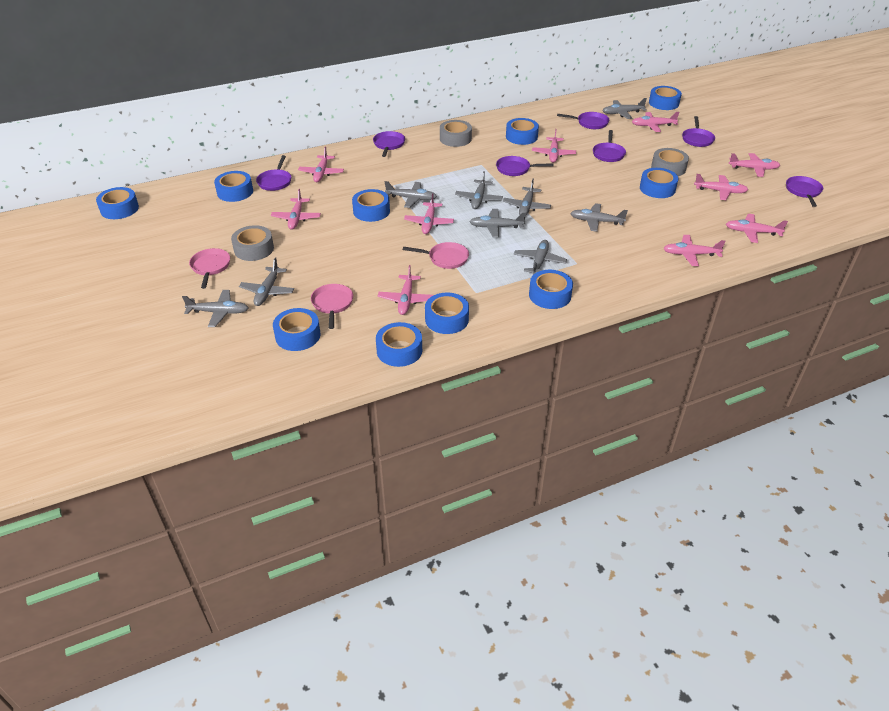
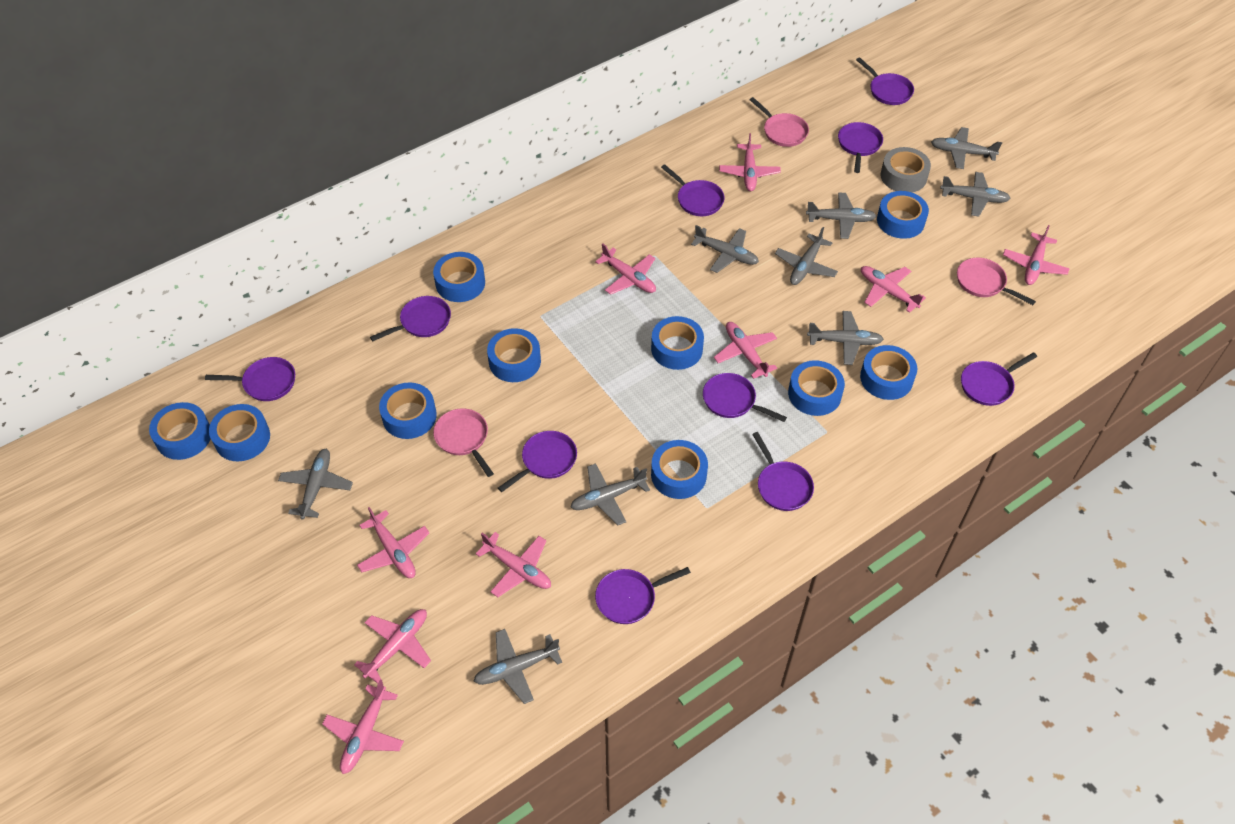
grey tape: 3 -> 1
pink plane: 10 -> 9
purple pan: 7 -> 10

